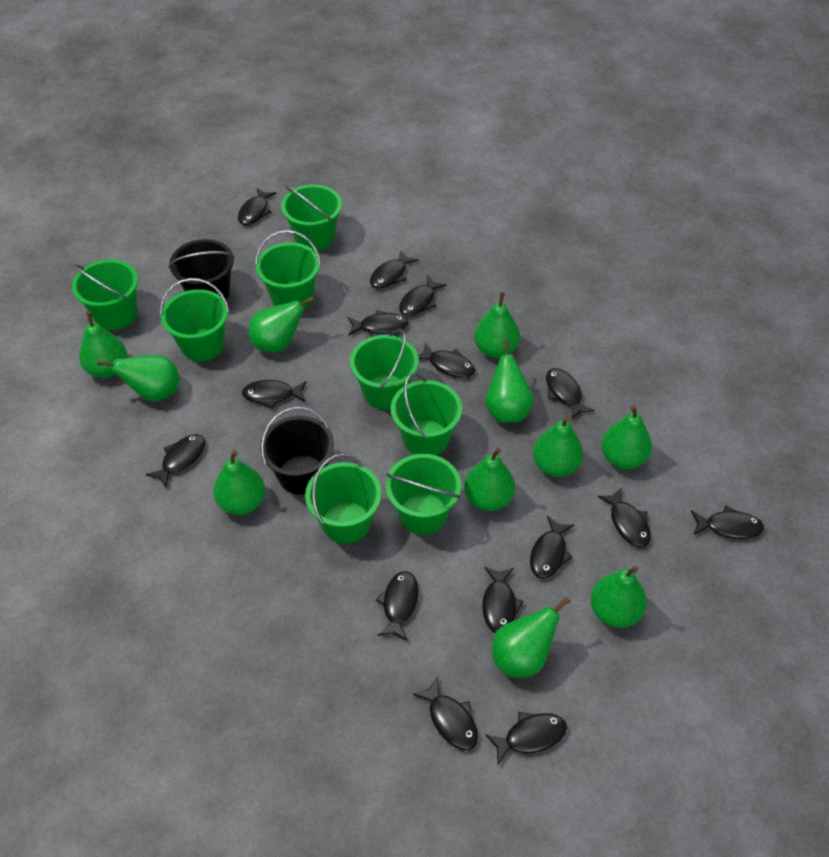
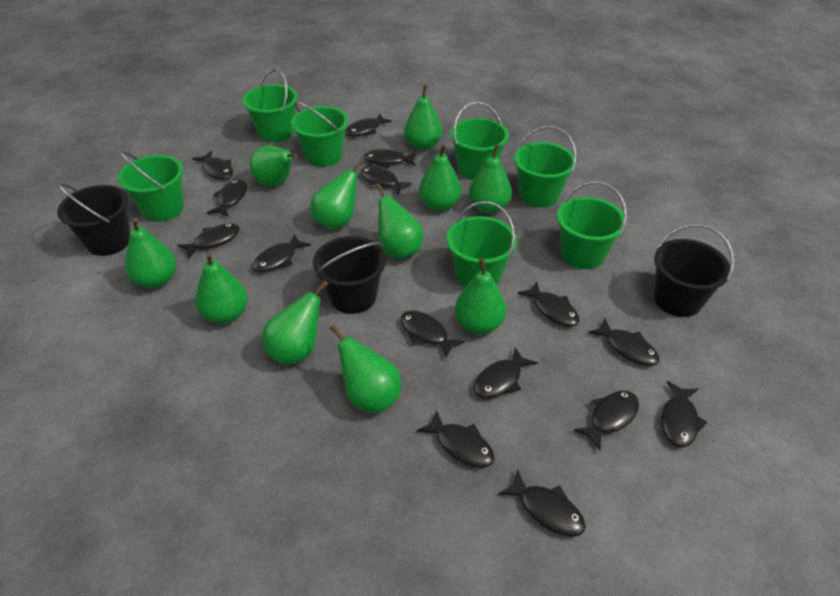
black bucket: 2 -> 3
green bucket: 8 -> 7

